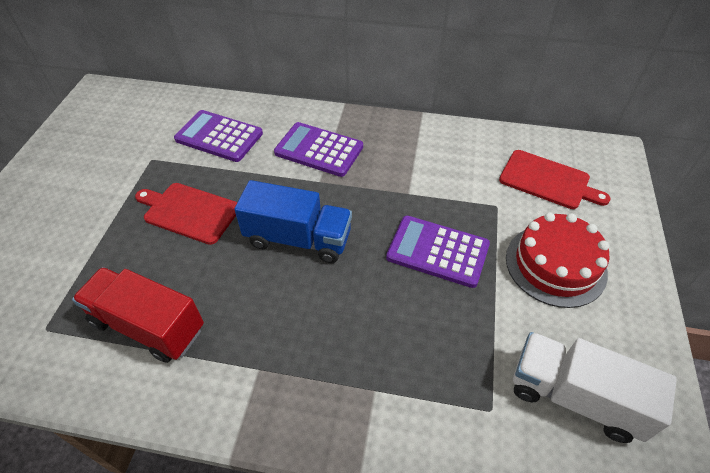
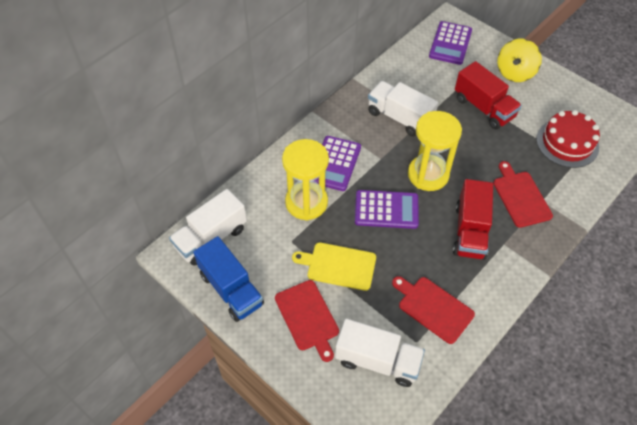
red cutting board: 2 -> 3
red truck: 1 -> 2
white truck: 1 -> 3
yellow cutting board: 0 -> 1
yellow hourglass: 0 -> 2
yellow spinning top: 0 -> 1

